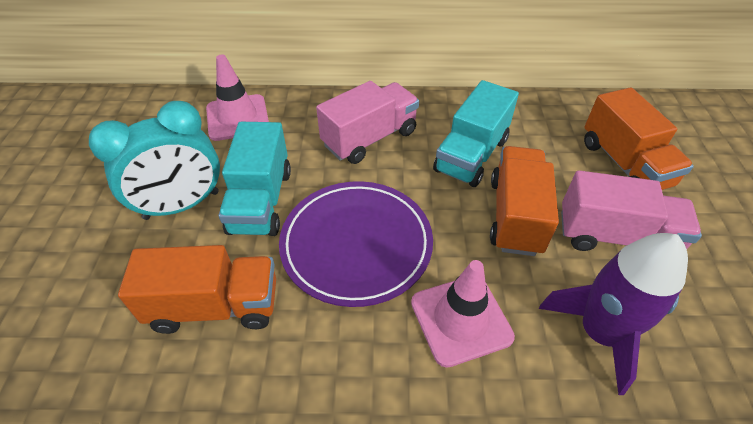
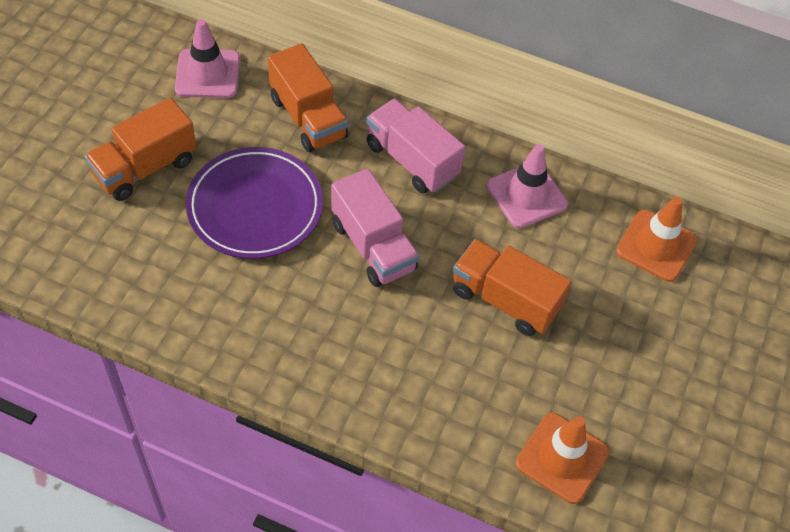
orange traffic cone: 0 -> 2
purple rocket: 1 -> 0
turquoise clock: 1 -> 0
turquoise truck: 2 -> 0

